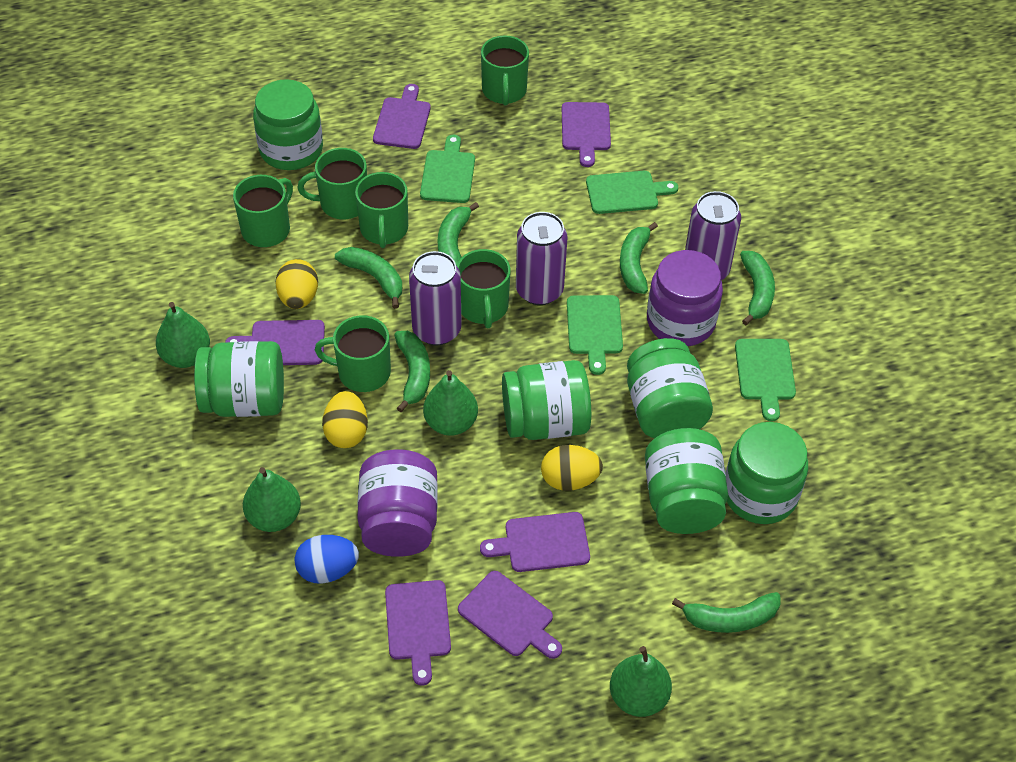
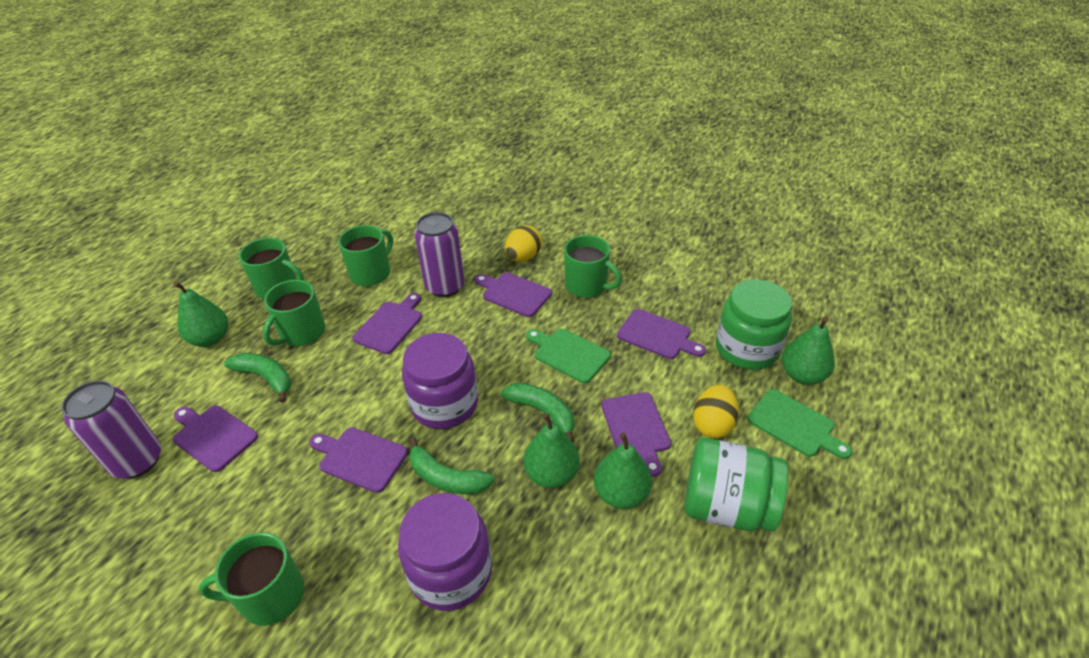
blue egg: 1 -> 0
green banana: 6 -> 3
green cutting board: 4 -> 2
green jar: 6 -> 2
green mug: 6 -> 5
purple can: 3 -> 2
yellow egg: 3 -> 2

